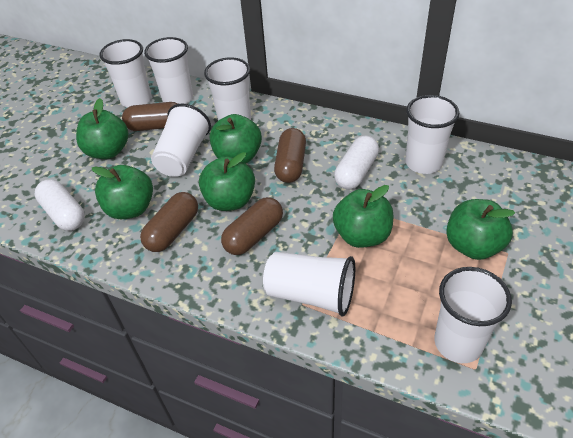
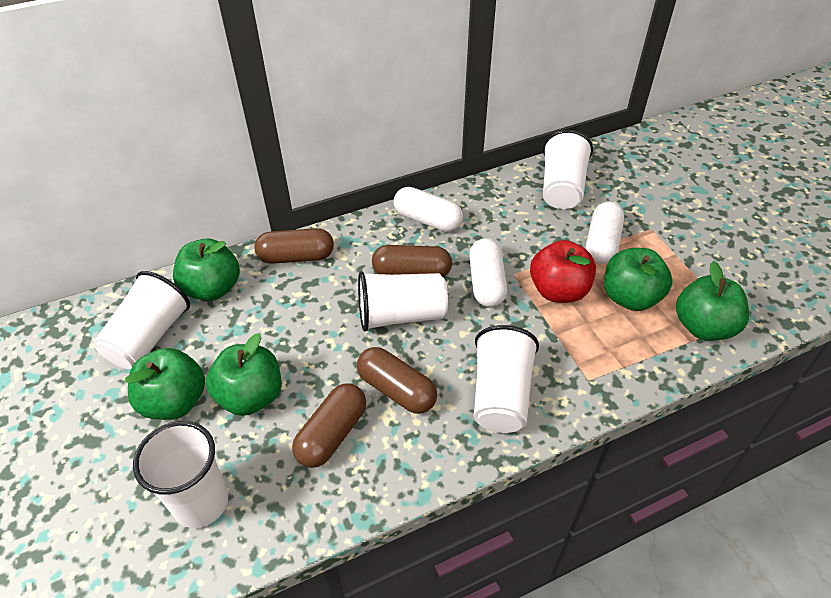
green apple: 6 -> 5
red apple: 0 -> 1
white capsule: 2 -> 3
white cup: 7 -> 5

